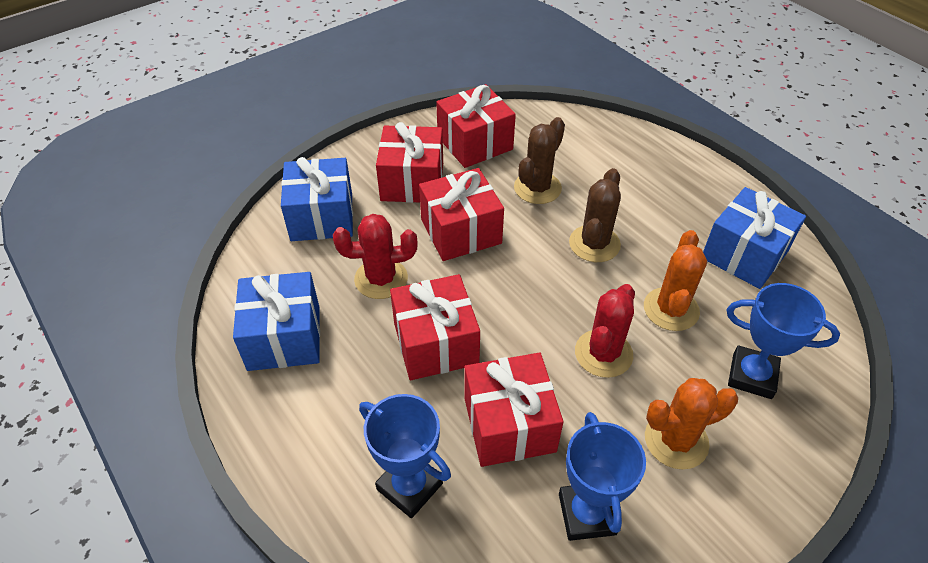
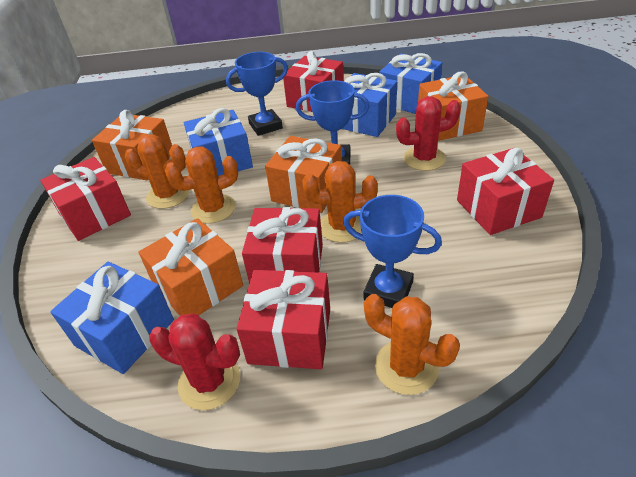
blue gift: 3 -> 4
brown cactus: 2 -> 0
orange cactus: 2 -> 4
orange gift: 0 -> 4

